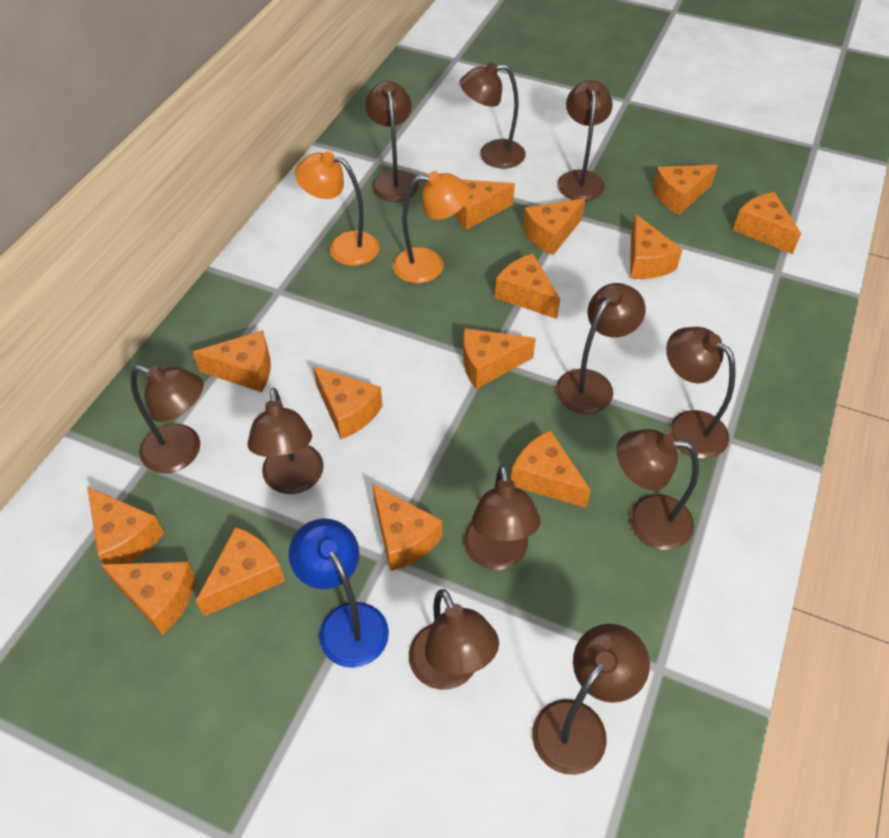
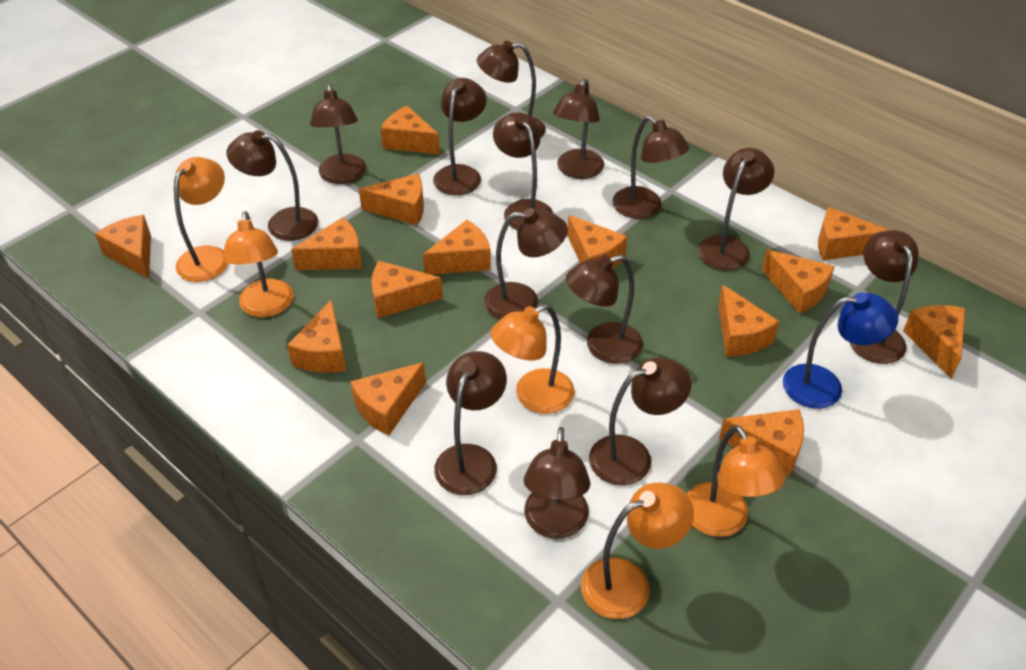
brown lamp: 11 -> 14
orange lamp: 2 -> 5

